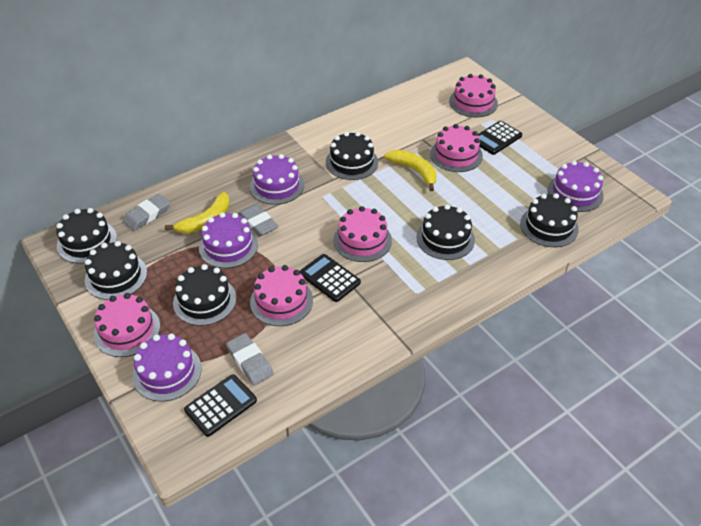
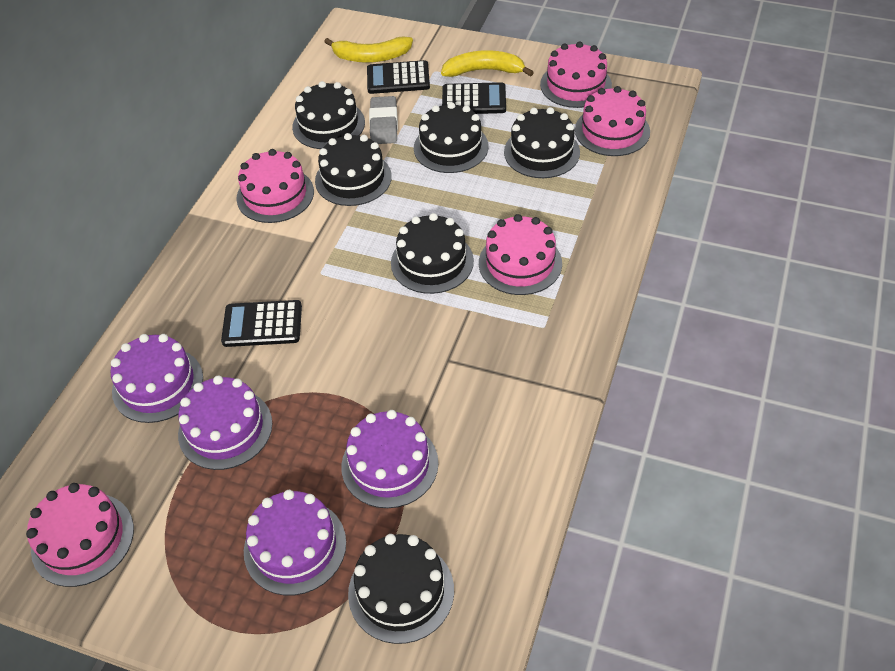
grey eraser: 3 -> 1

